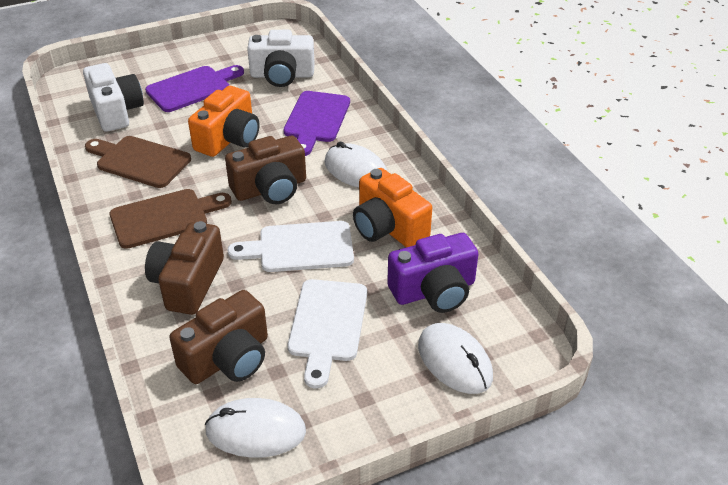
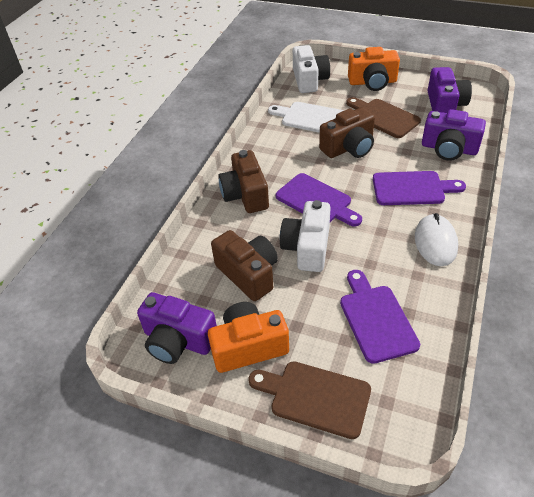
purple camera: 1 -> 3
purple cutting board: 2 -> 3
white cutting board: 2 -> 1
white mouse: 3 -> 1

